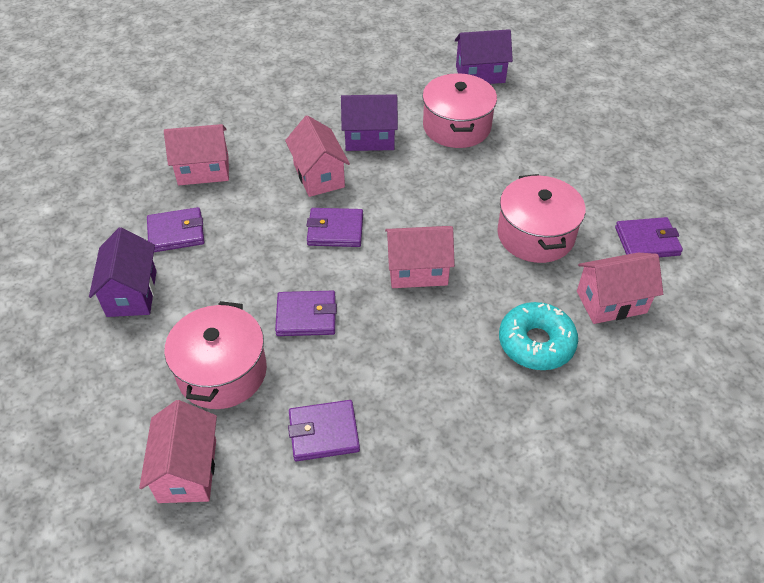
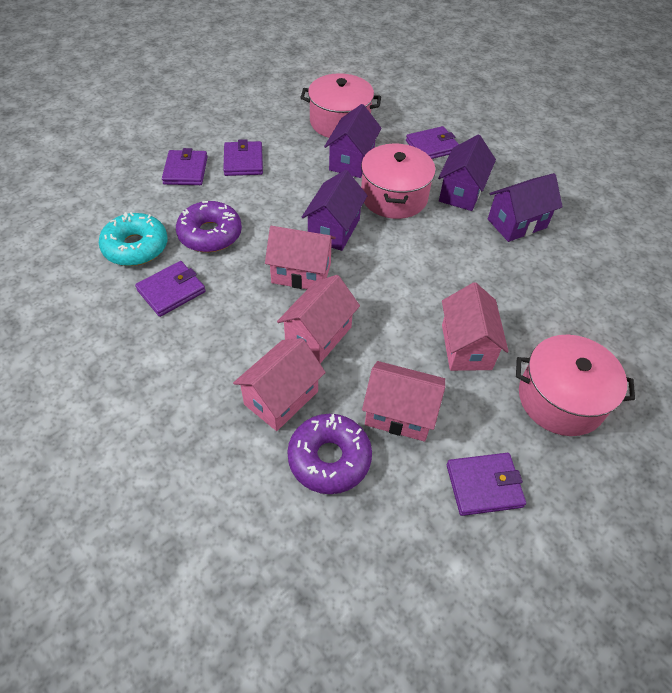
purple donut: 0 -> 2
purple house: 3 -> 4

